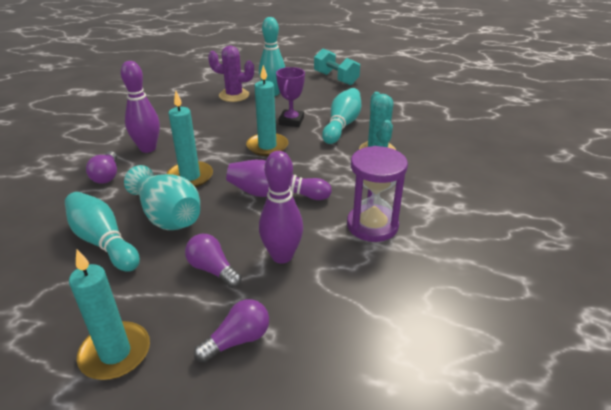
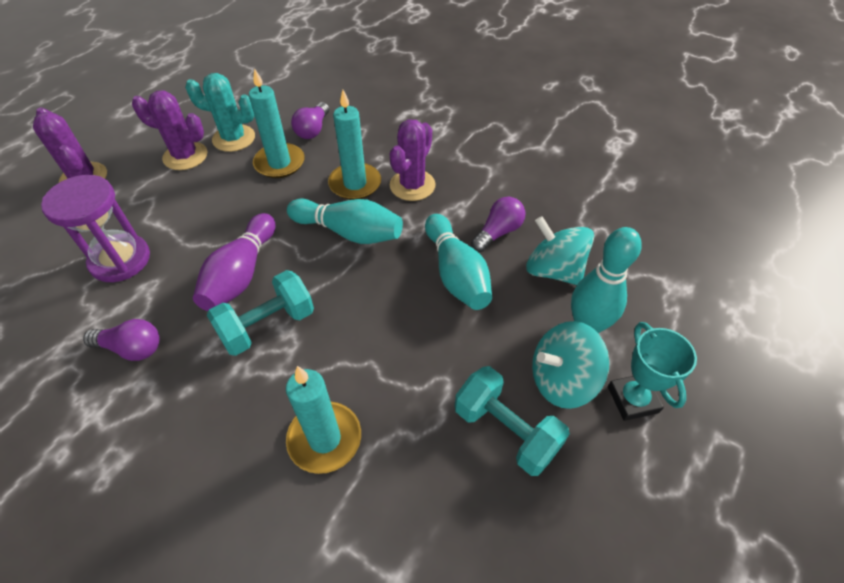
purple bowling pin: 3 -> 1
purple cactus: 1 -> 3
purple trophy: 1 -> 0
turquoise dumbbell: 1 -> 2
turquoise spinning top: 0 -> 2
turquoise trophy: 0 -> 1
turquoise vase: 1 -> 0

